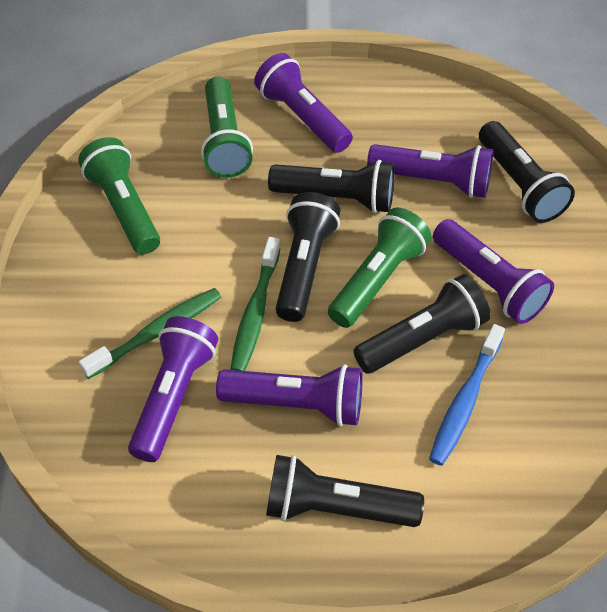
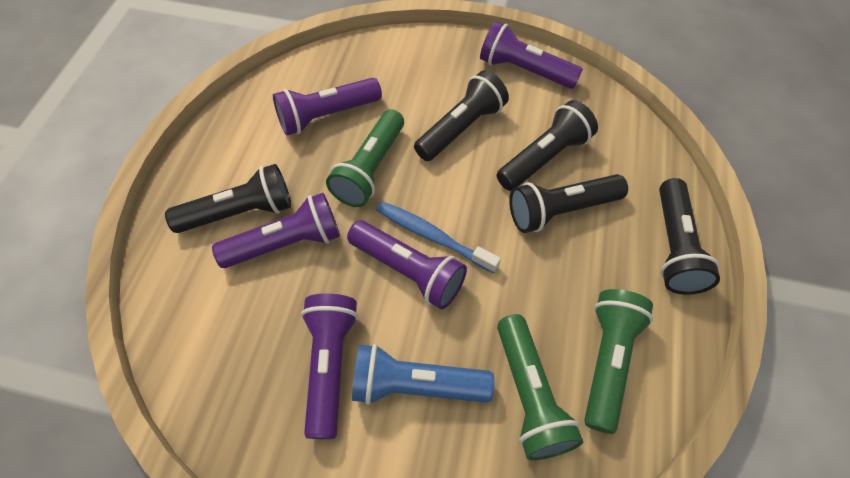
blue flashlight: 0 -> 1
green toothbrush: 2 -> 0

